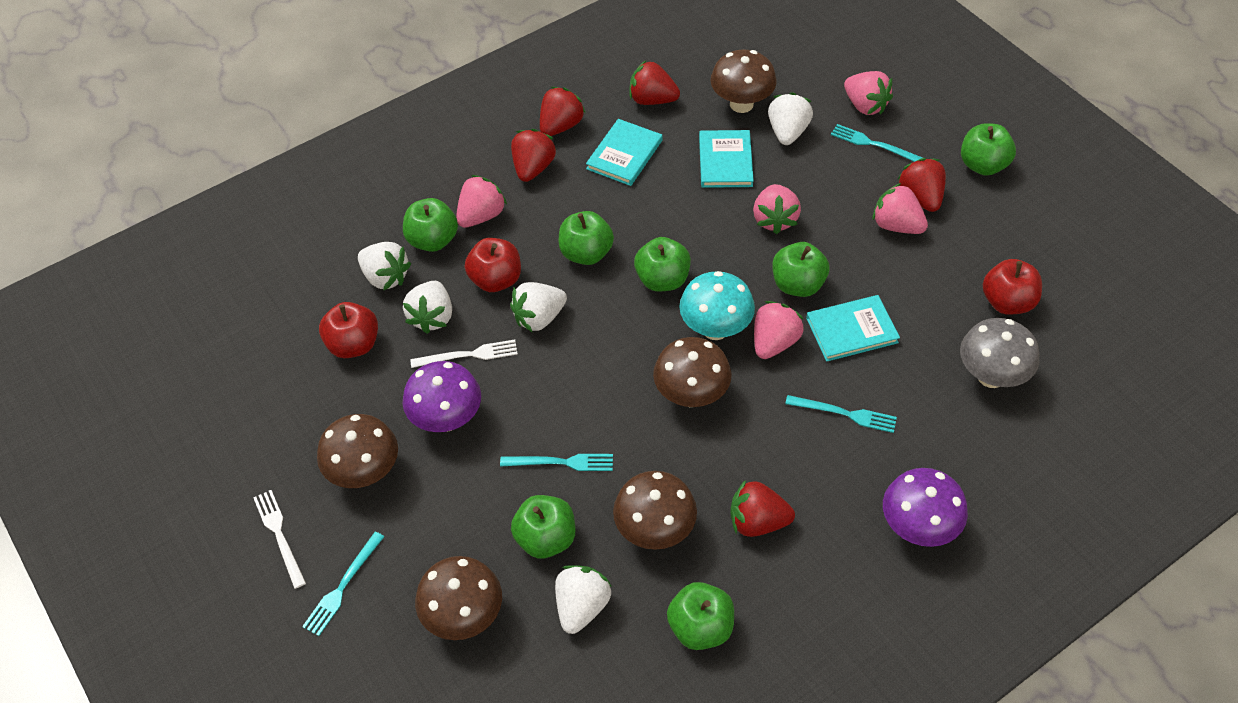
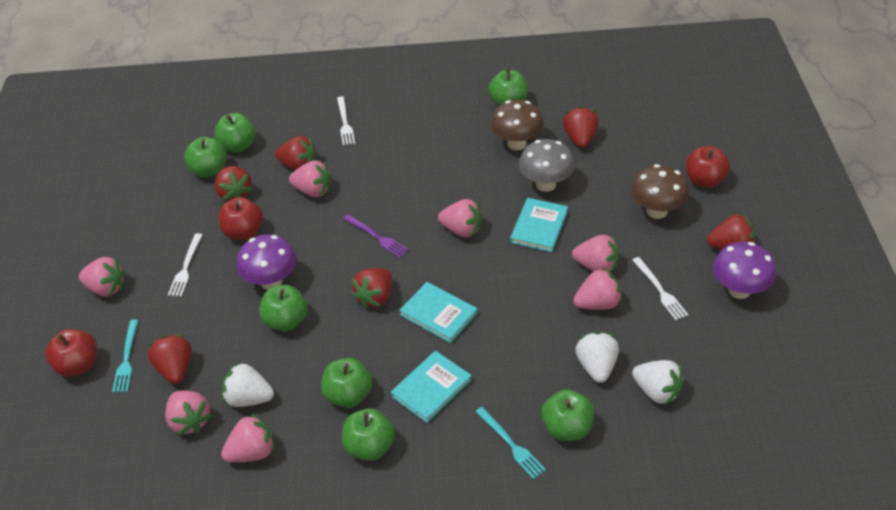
brown mushroom: 5 -> 2
pink strawberry: 5 -> 7
purple fork: 0 -> 1
red strawberry: 5 -> 6
turquoise fork: 4 -> 2
turquoise mushroom: 1 -> 0
white fork: 2 -> 3
white strawberry: 5 -> 3

